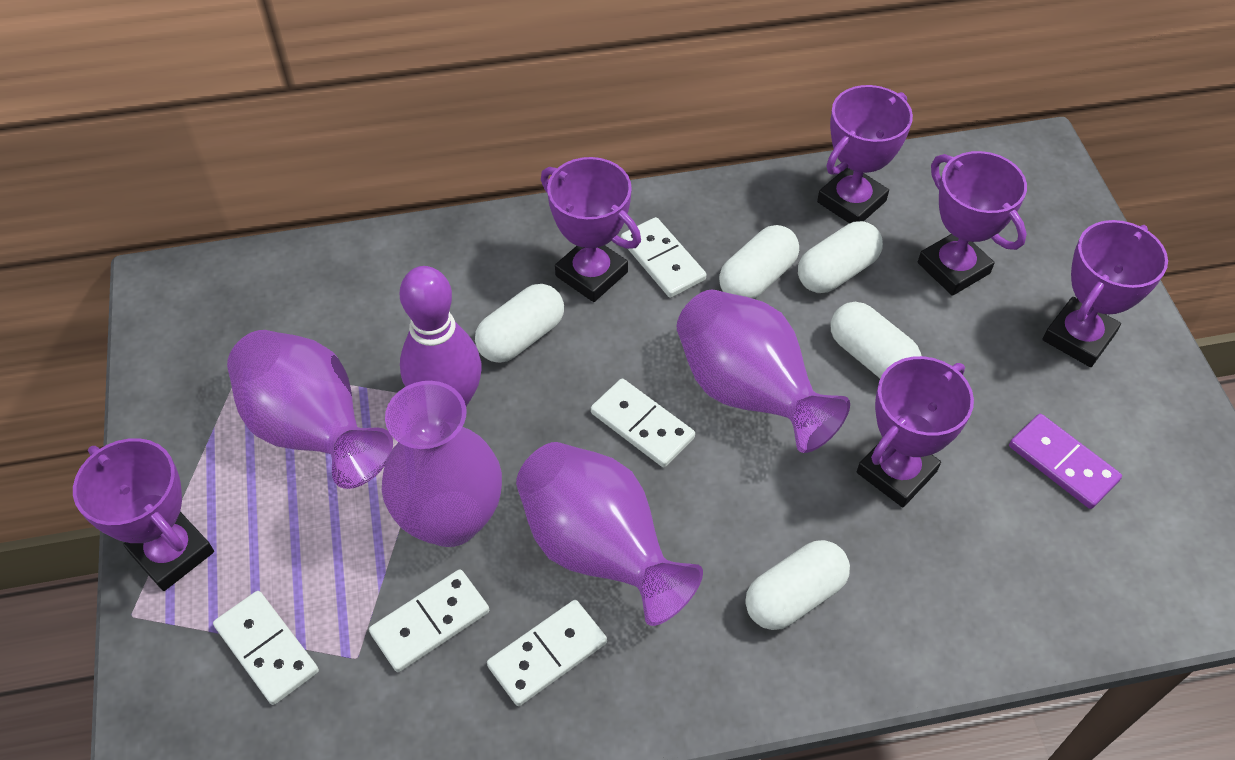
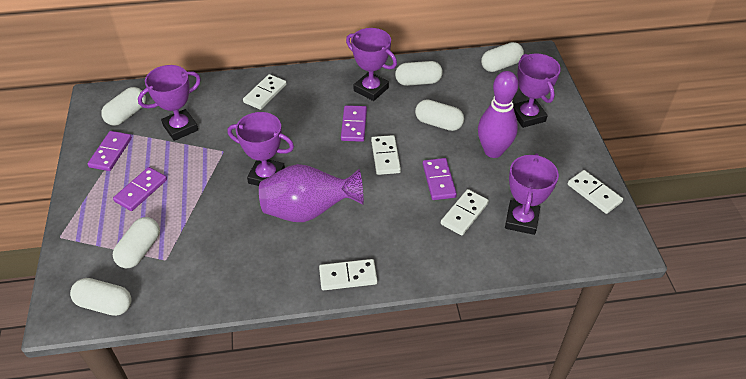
purple domino: 1 -> 4
purple trophy: 6 -> 5
purple vase: 4 -> 1
white capsule: 5 -> 6

